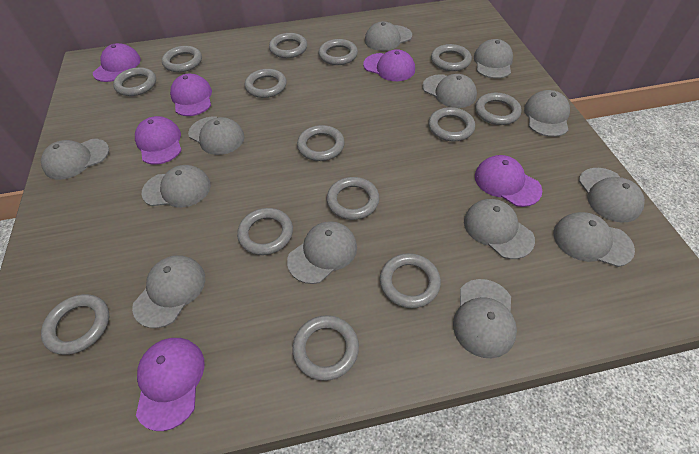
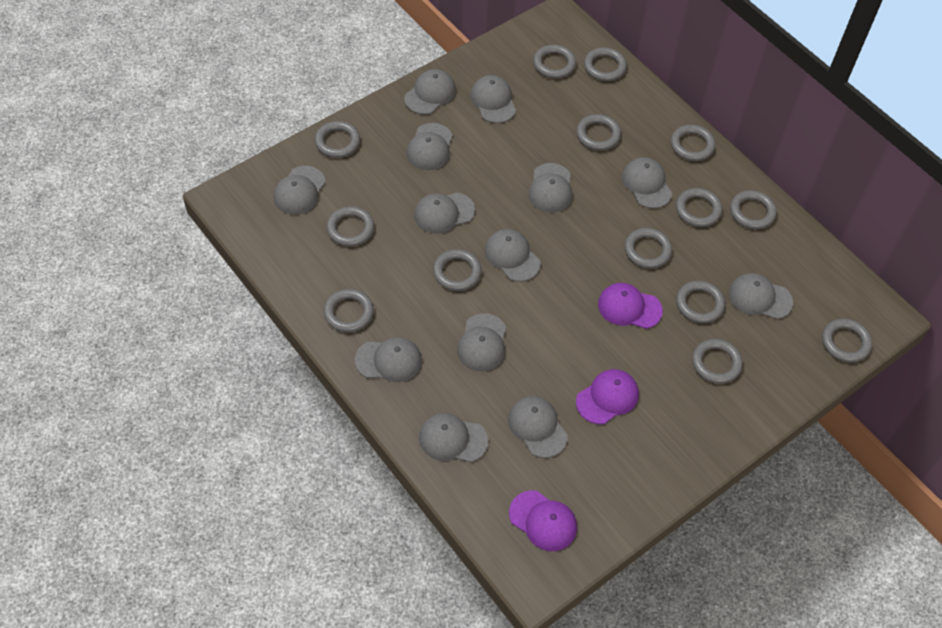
purple cap: 6 -> 3

